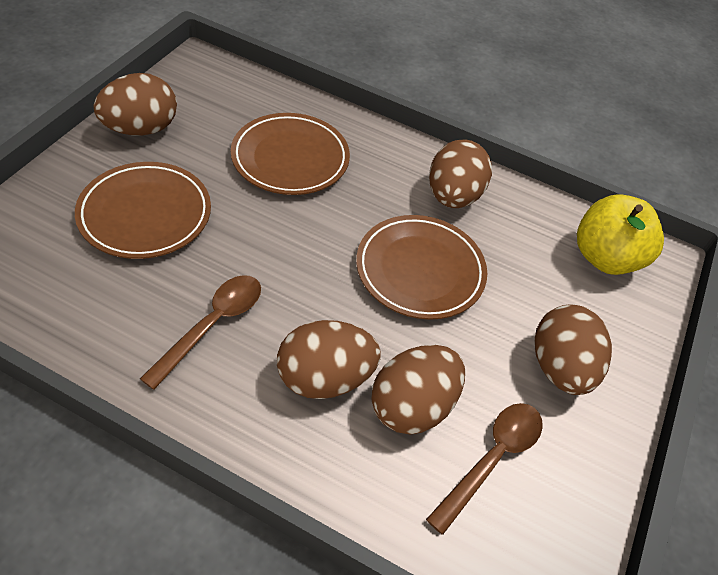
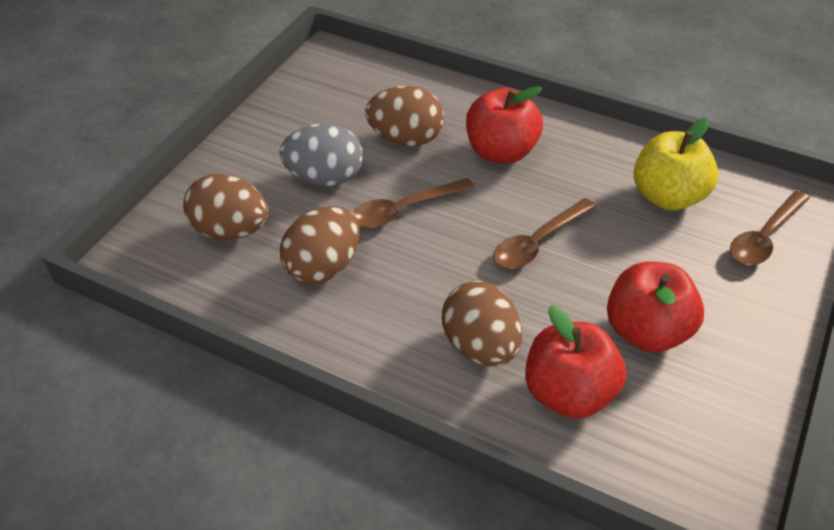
brown egg: 5 -> 4
brown plate: 3 -> 0
brown spoon: 2 -> 3
grey egg: 0 -> 1
red apple: 0 -> 3

